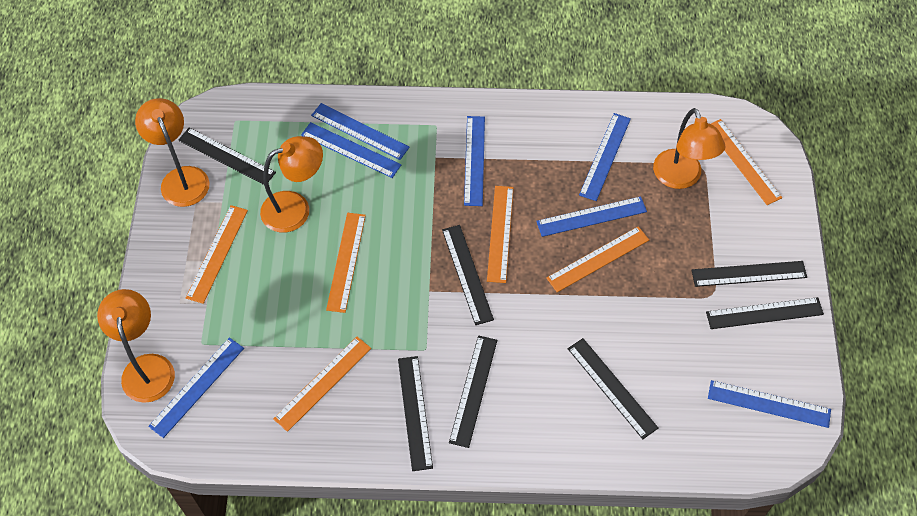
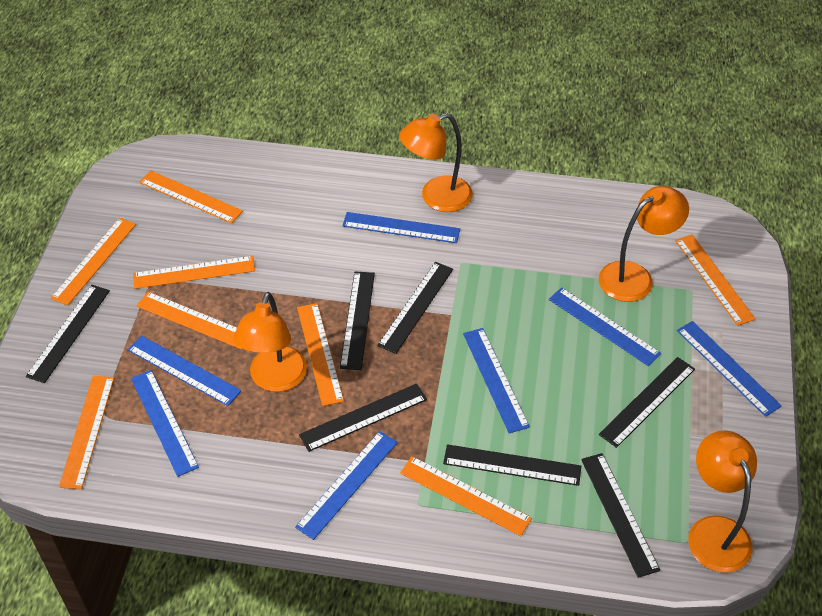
orange ruler: 6 -> 8

